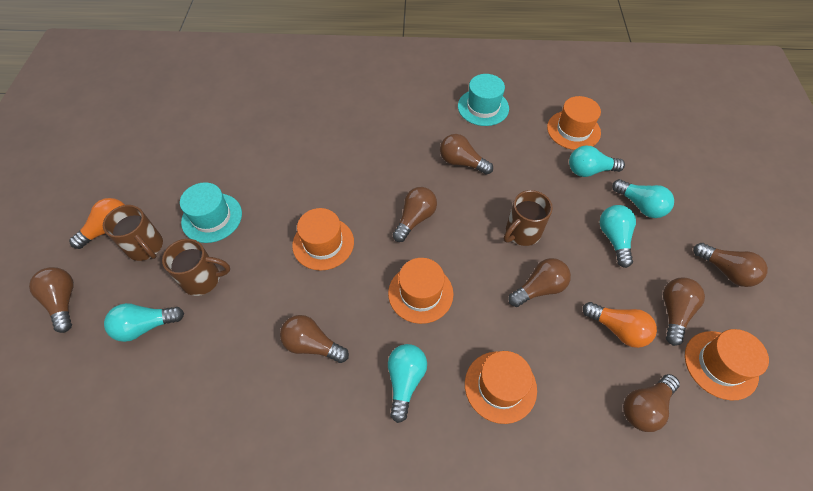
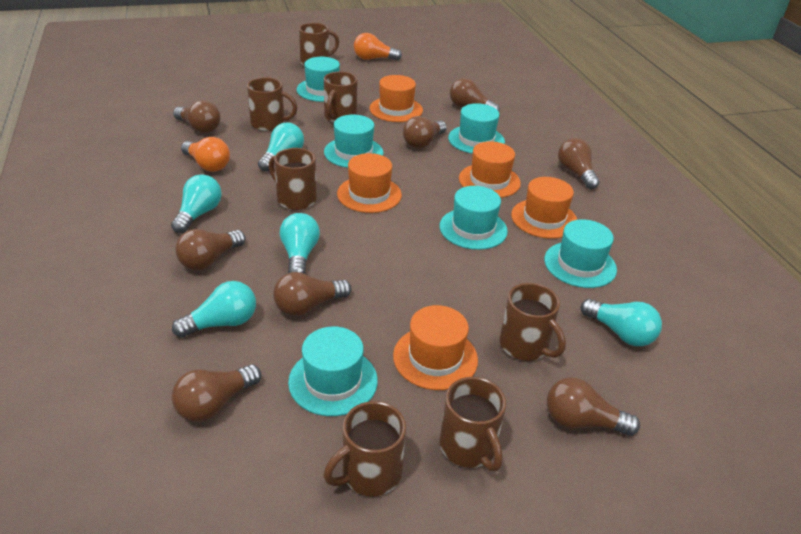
brown mug: 3 -> 7
turquoise hat: 2 -> 6

